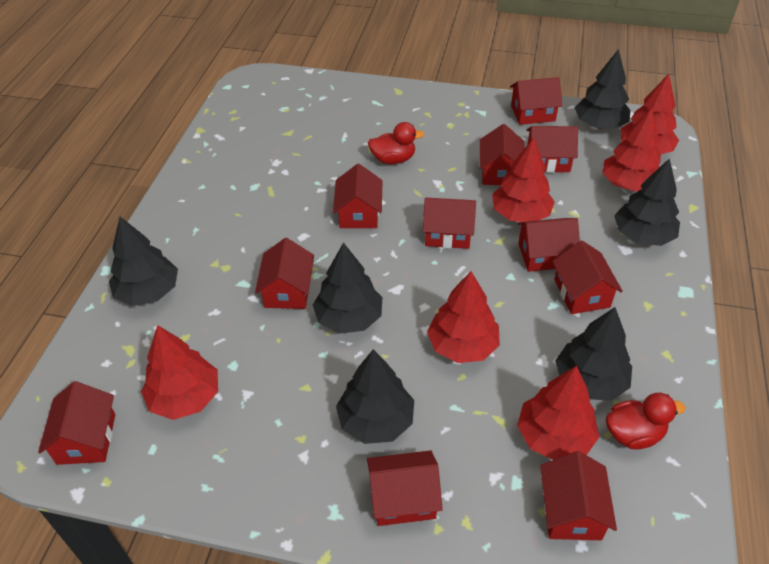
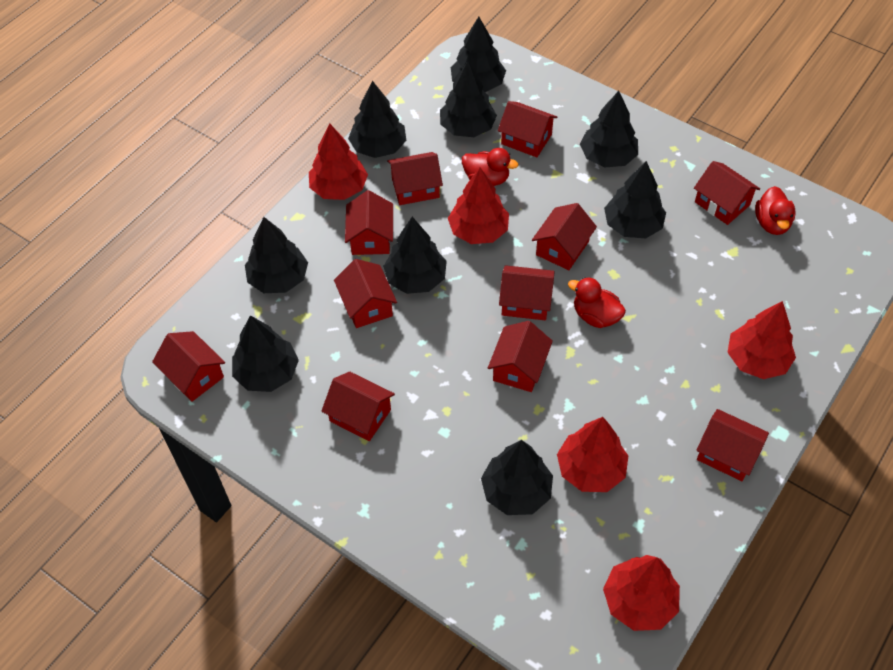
black tree: 6 -> 9
red duck: 2 -> 3
red tree: 6 -> 5

